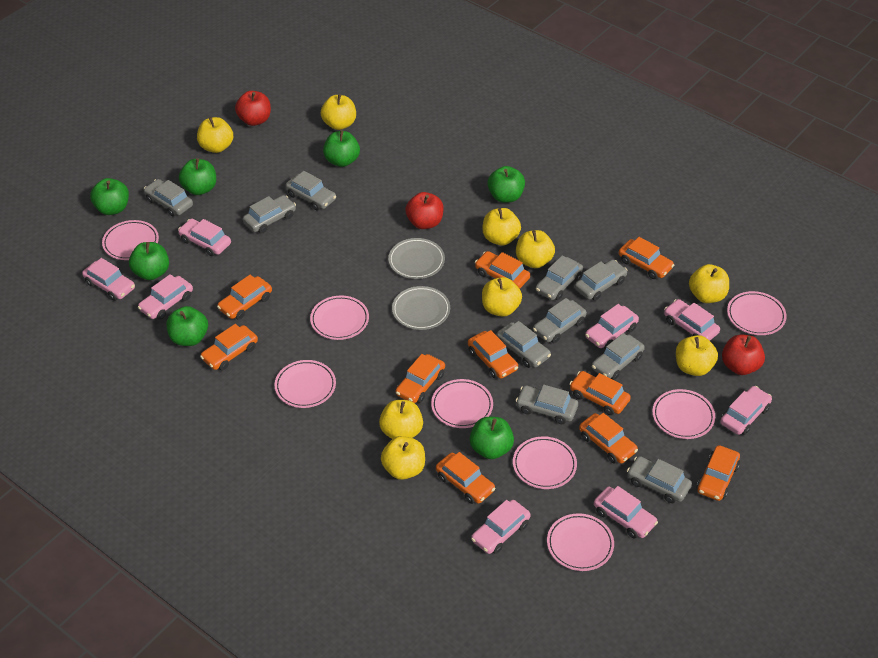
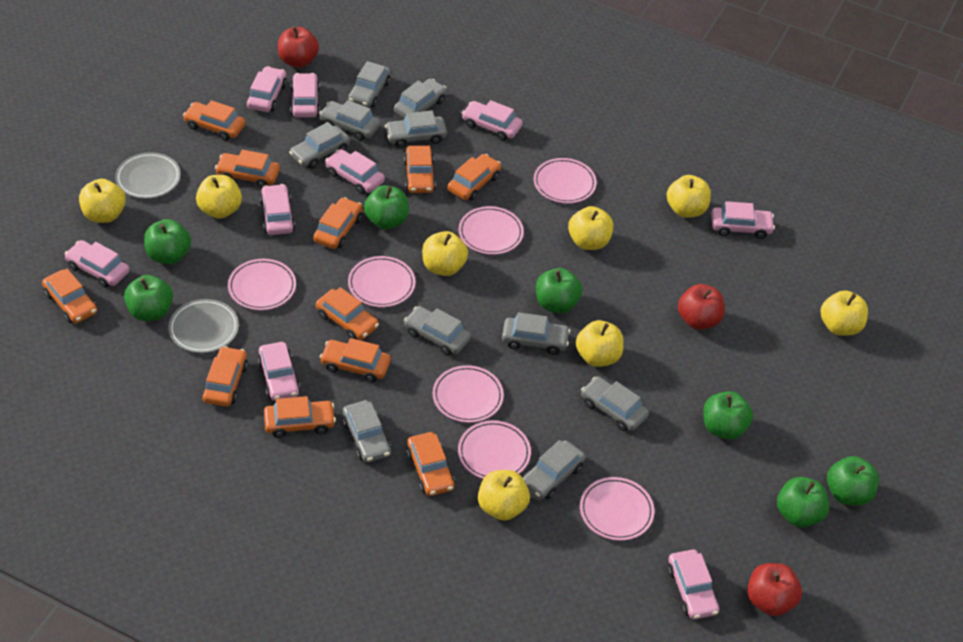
orange car: 10 -> 11
pink car: 8 -> 9
pink plate: 8 -> 7
yellow apple: 9 -> 8

